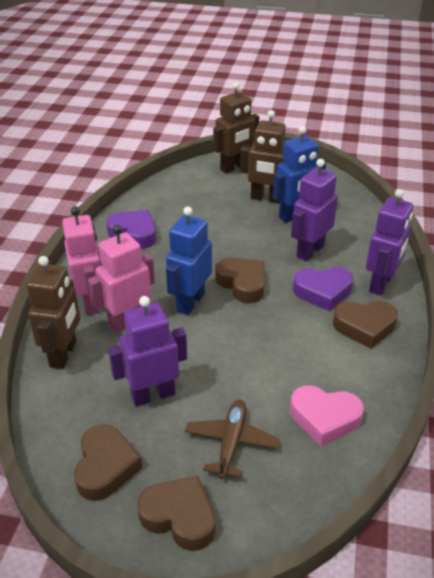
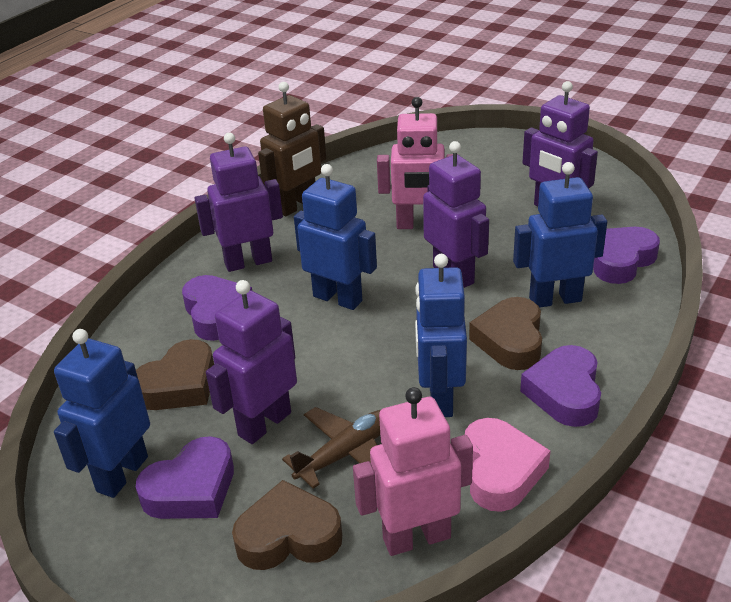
blue robot: 2 -> 4
brown heart: 4 -> 3
brown robot: 3 -> 1
purple heart: 2 -> 4
purple robot: 3 -> 4

